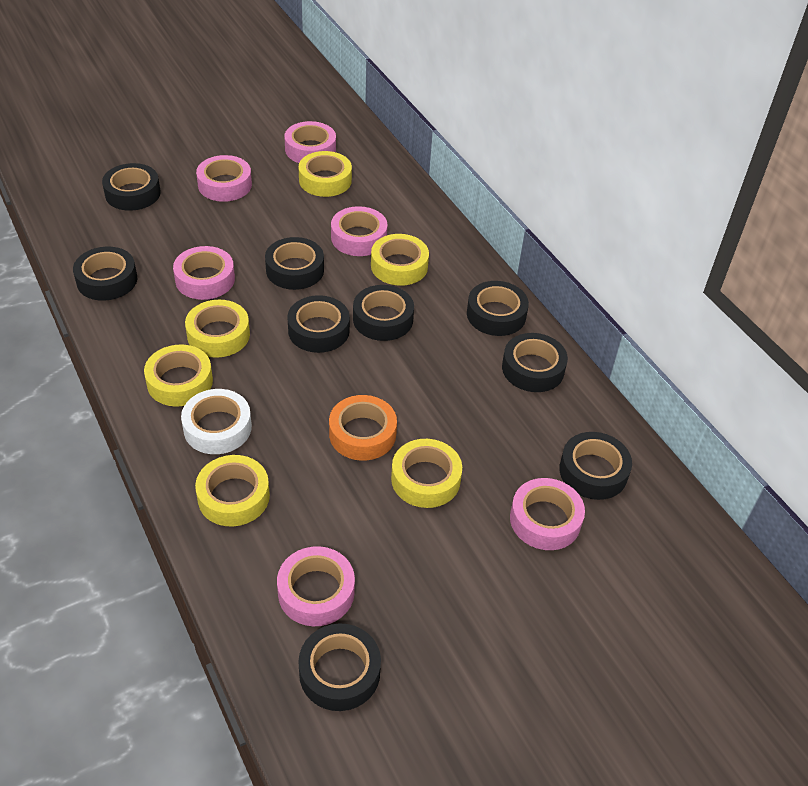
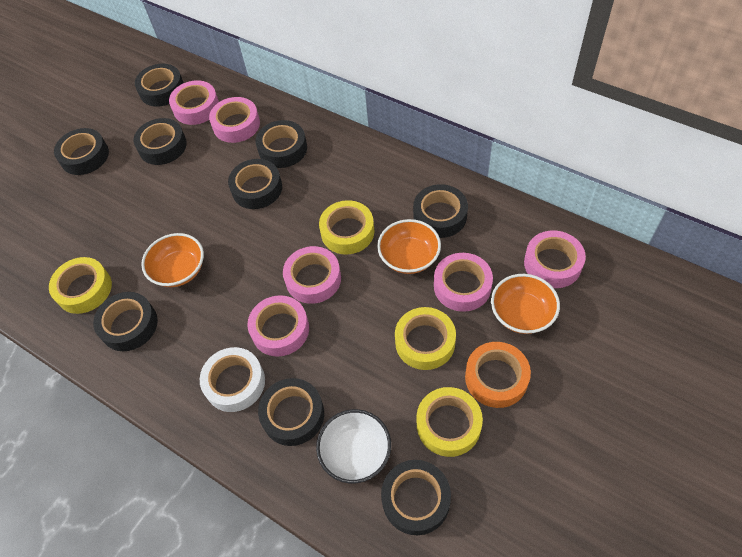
orange bowl: 0 -> 3
white bowl: 0 -> 1
yellow tape: 6 -> 4

